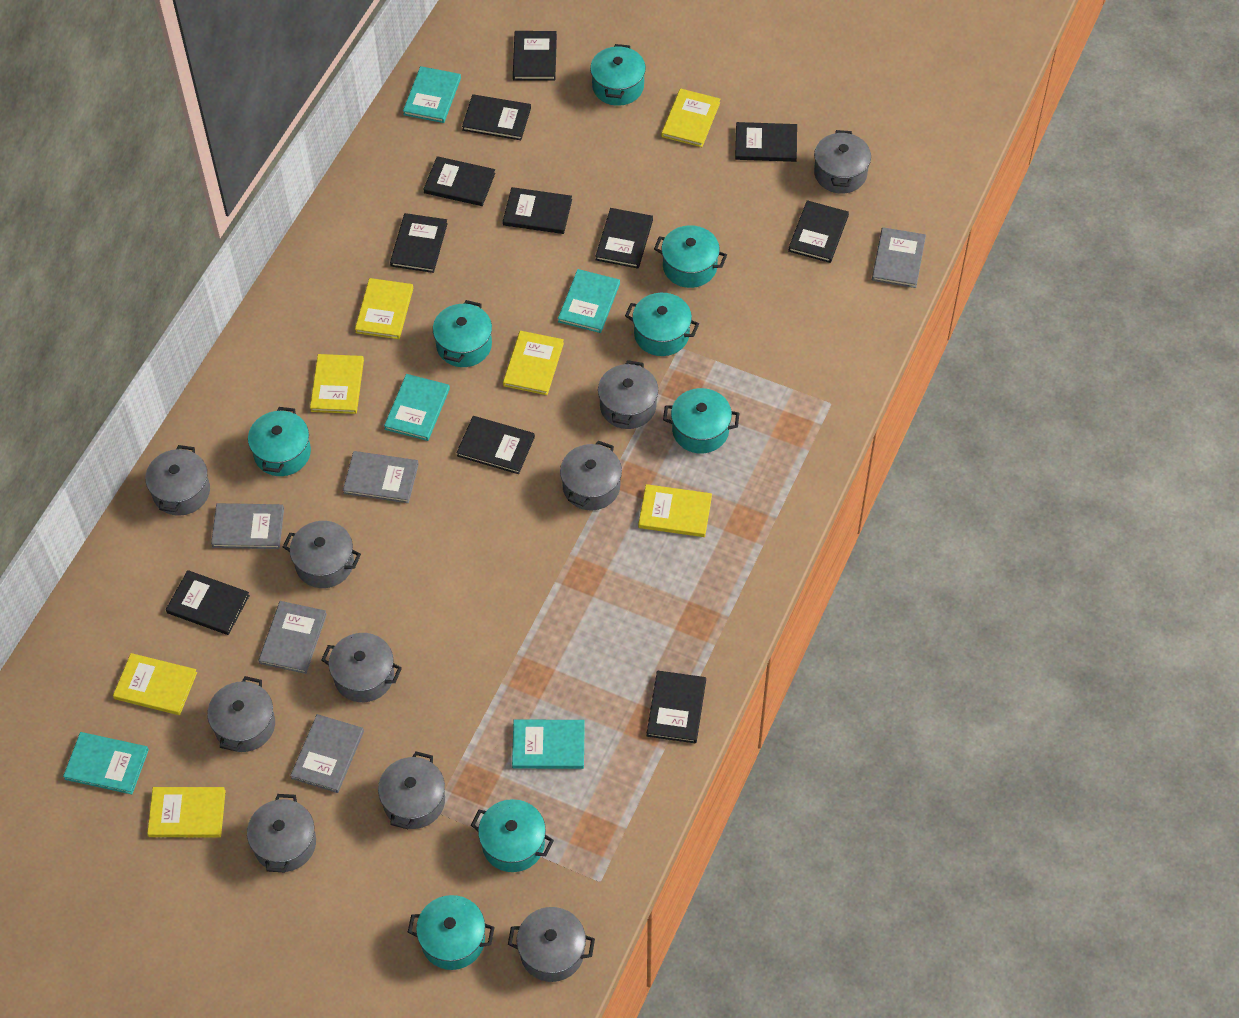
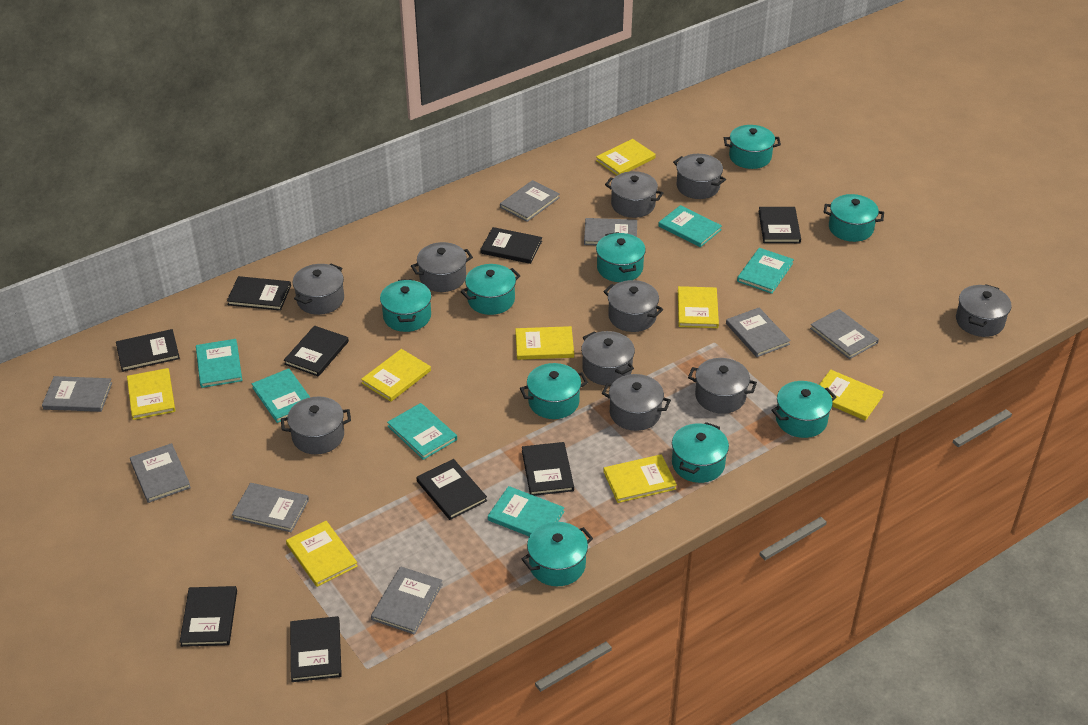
black book: 11 -> 9
grey book: 5 -> 8
turquoise book: 5 -> 6
turquoise pot: 8 -> 9
yellow book: 7 -> 8

